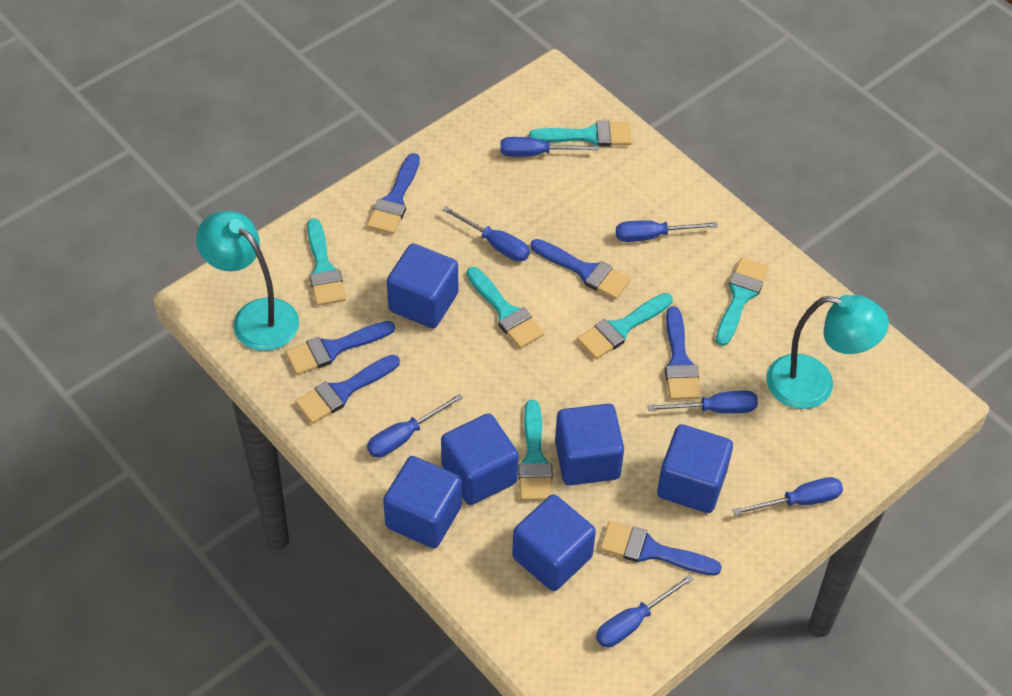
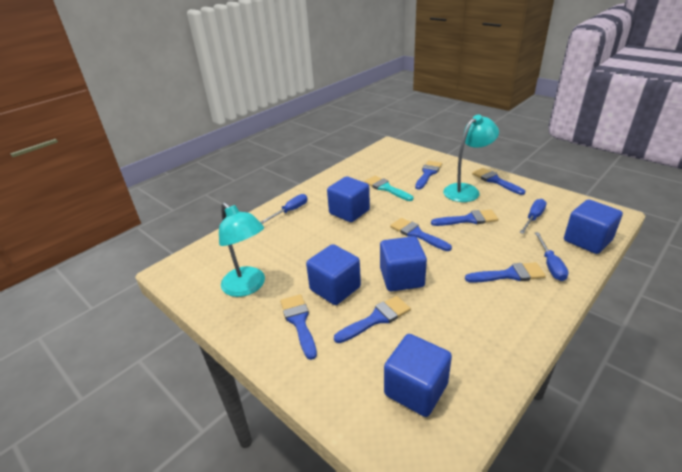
blue brush: 6 -> 7
blue cube: 6 -> 5
blue screwdriver: 7 -> 3
turquoise brush: 6 -> 1

